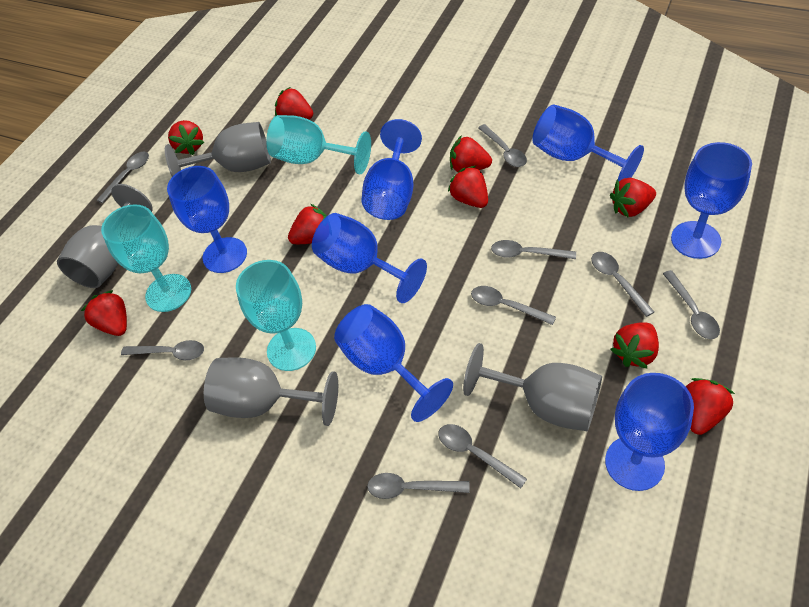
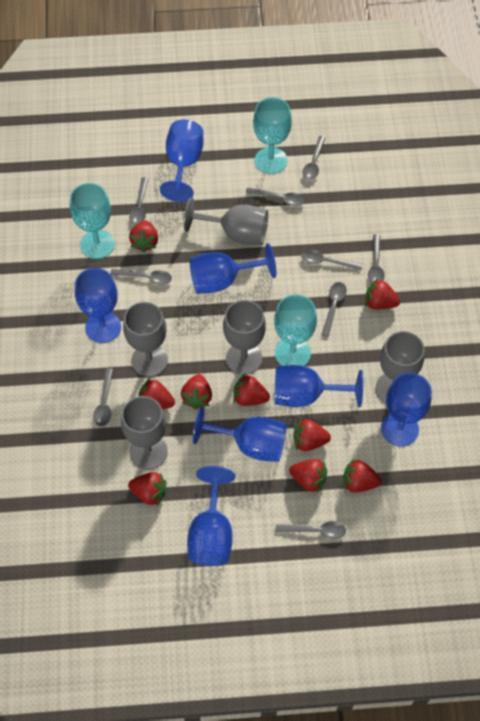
grey goblet: 4 -> 5

